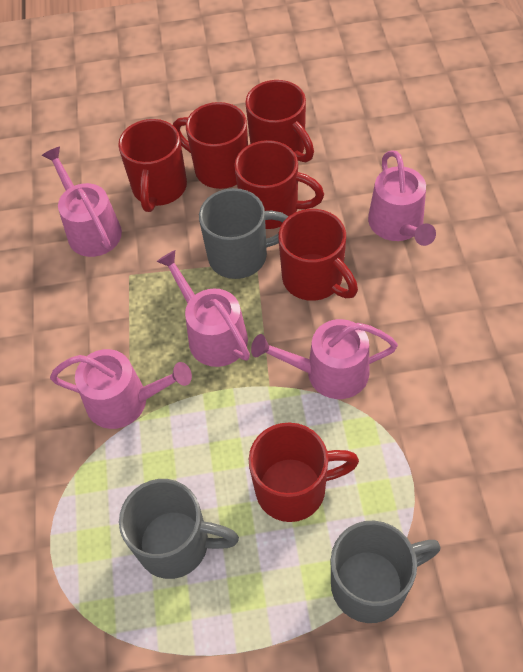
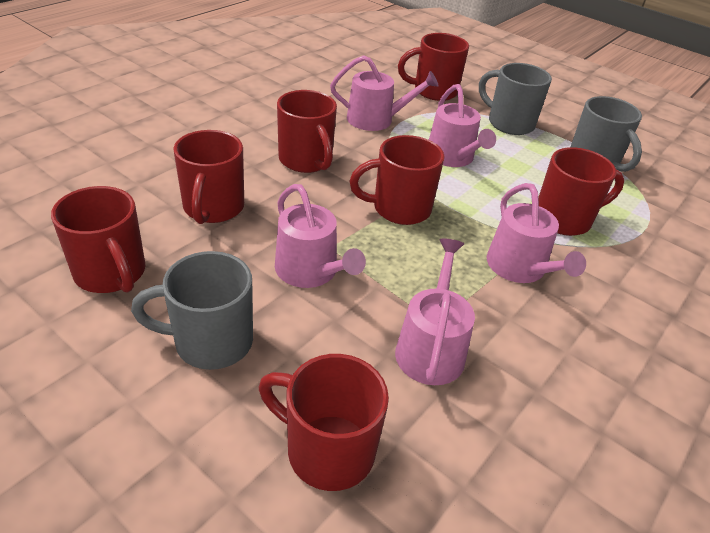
red mug: 6 -> 7

